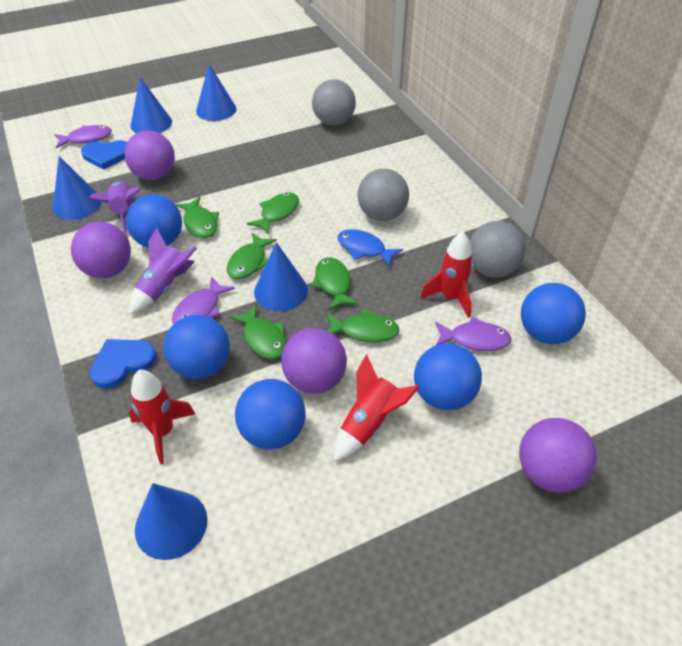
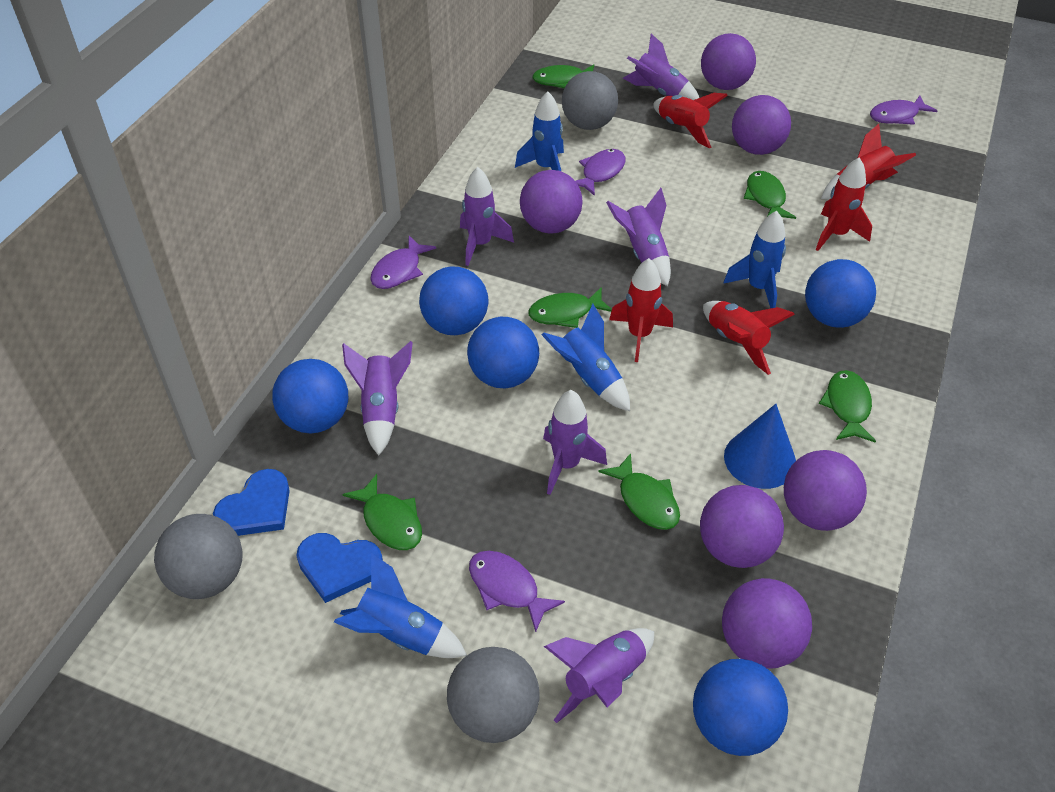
blue cone: 5 -> 1
blue fish: 1 -> 0
blue rocket: 0 -> 4
purple ball: 4 -> 6
purple fish: 3 -> 4
purple rocket: 2 -> 6
red rocket: 3 -> 5

